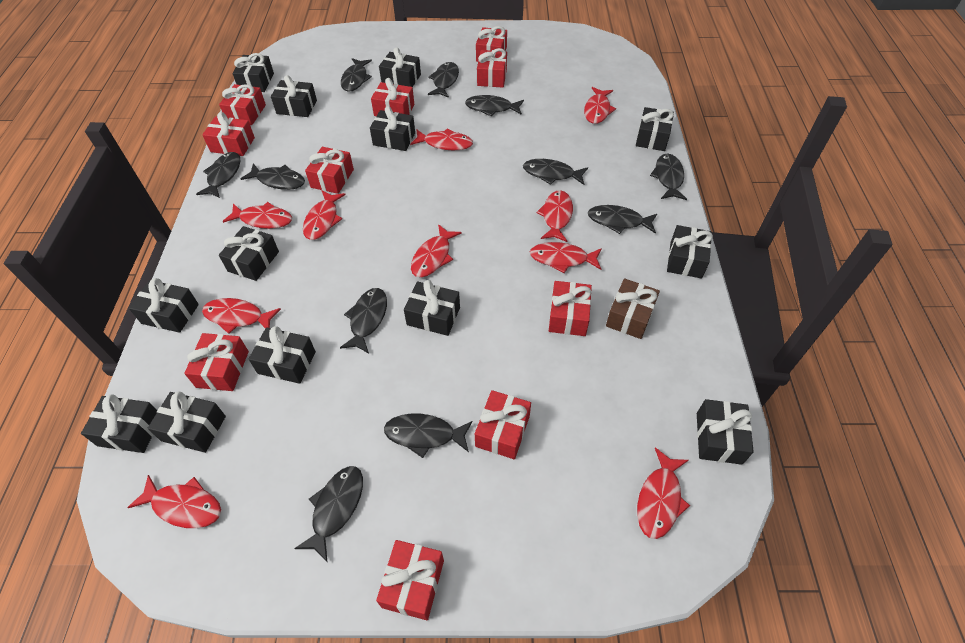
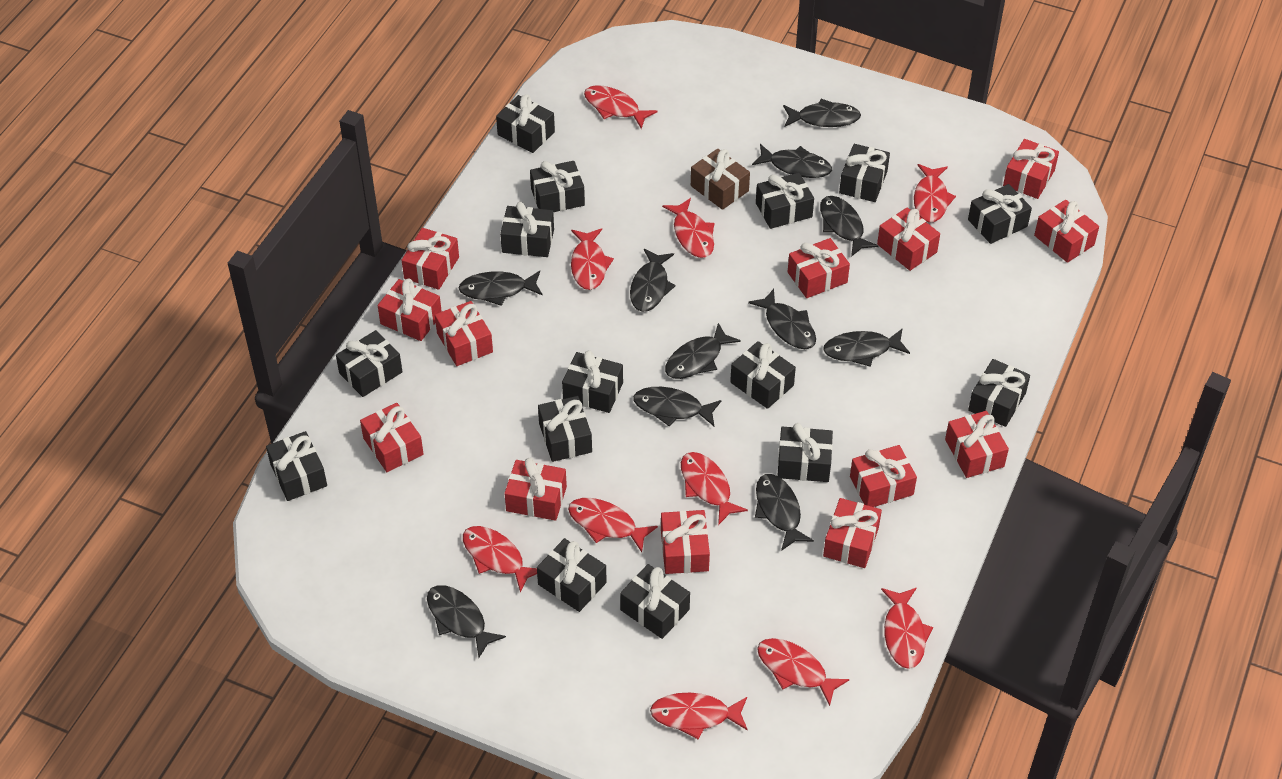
black gift: 13 -> 15
red gift: 10 -> 13

